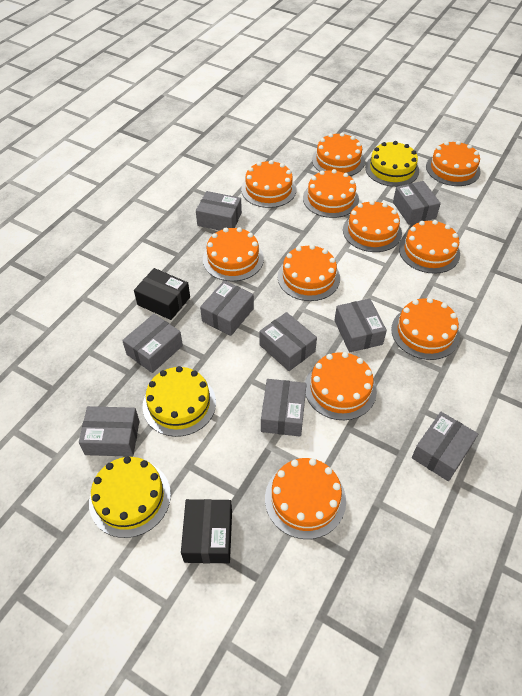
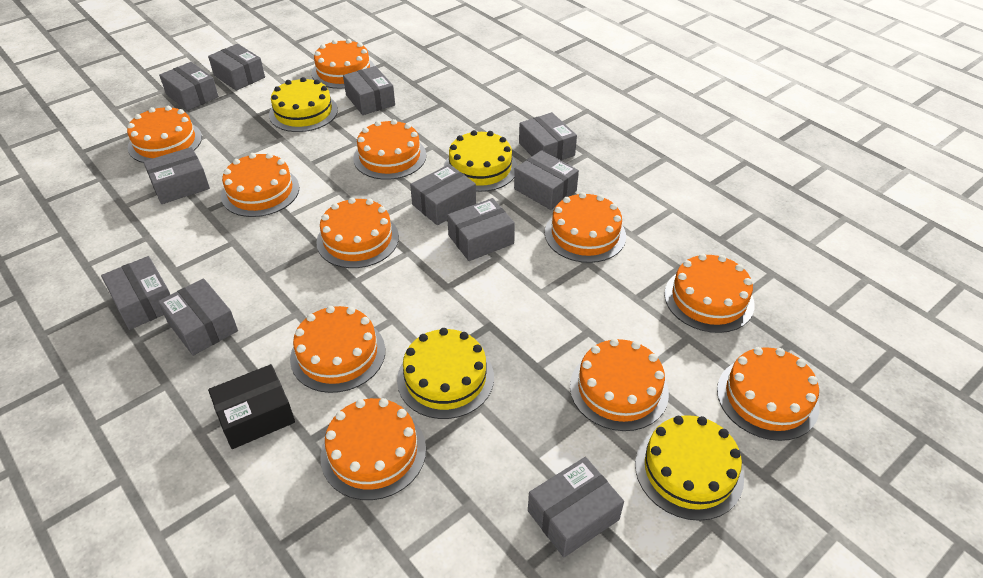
black box: 2 -> 1
grey box: 9 -> 11
yellow cake: 3 -> 4

